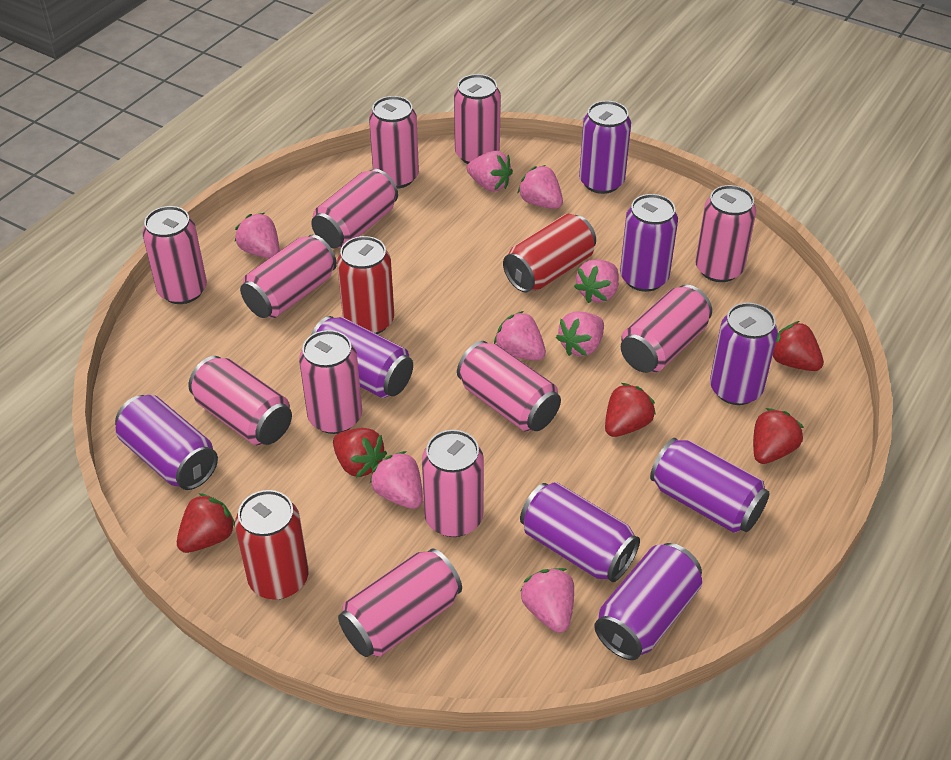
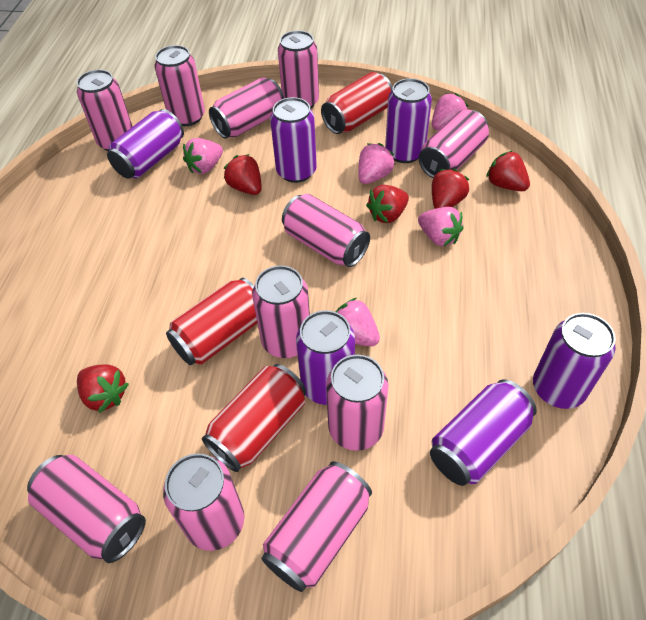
pink can: 12 -> 11
pink strawberry: 8 -> 5
purple can: 8 -> 6

